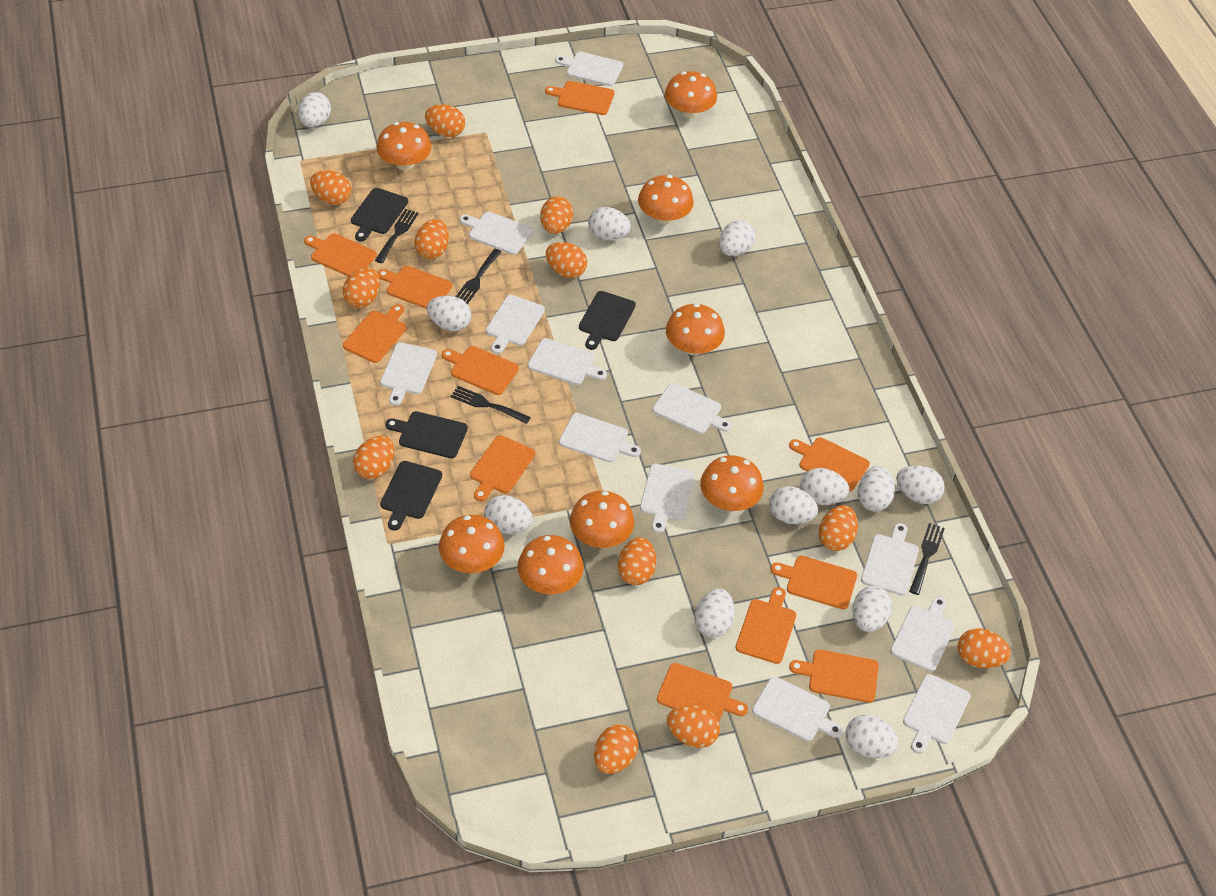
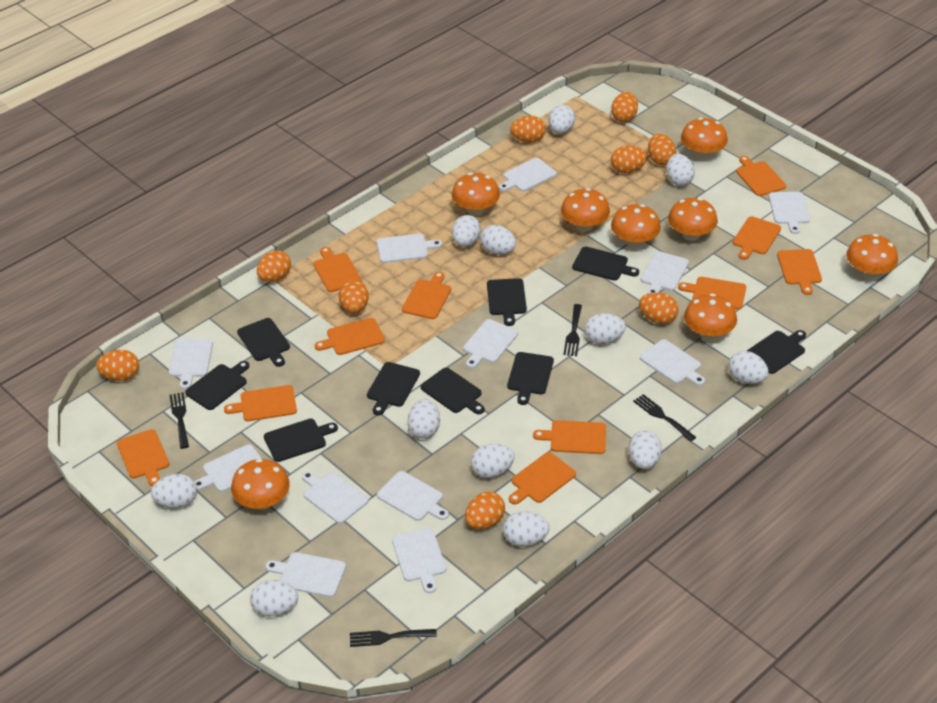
black cutting board: 4 -> 9
orange egg: 12 -> 9

